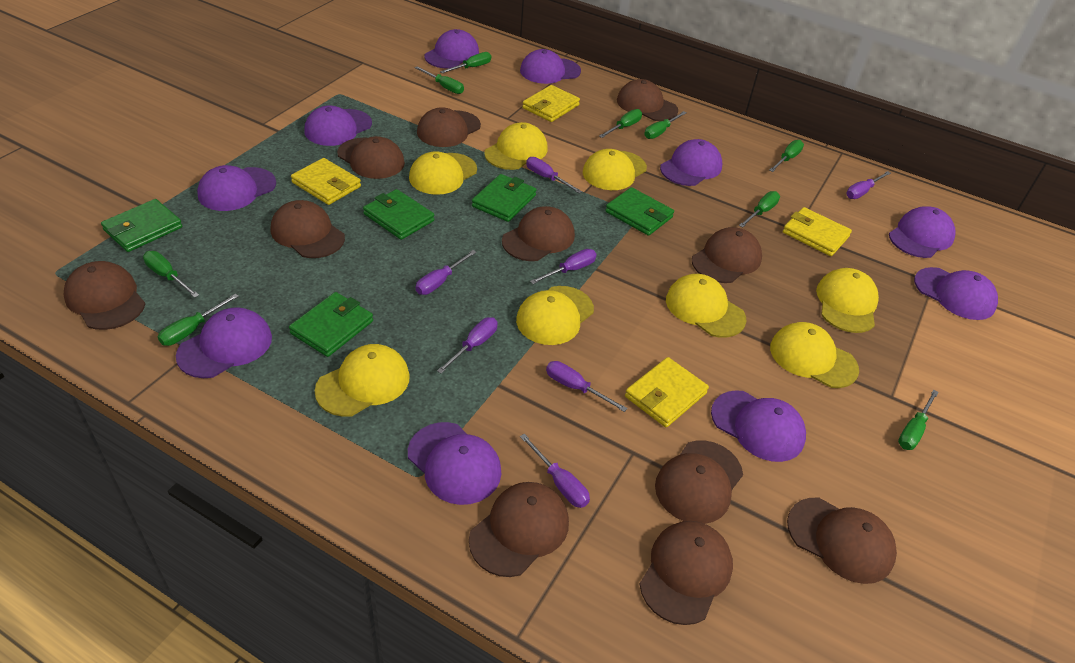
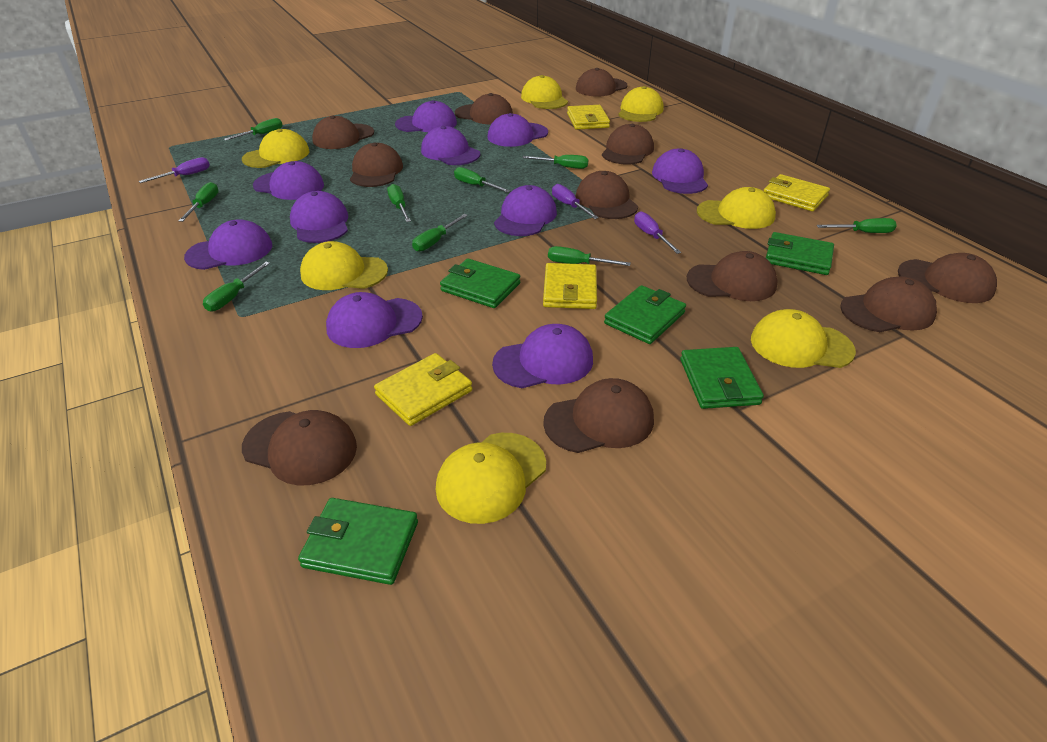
purple screwdriver: 7 -> 3
yellow cap: 8 -> 7

